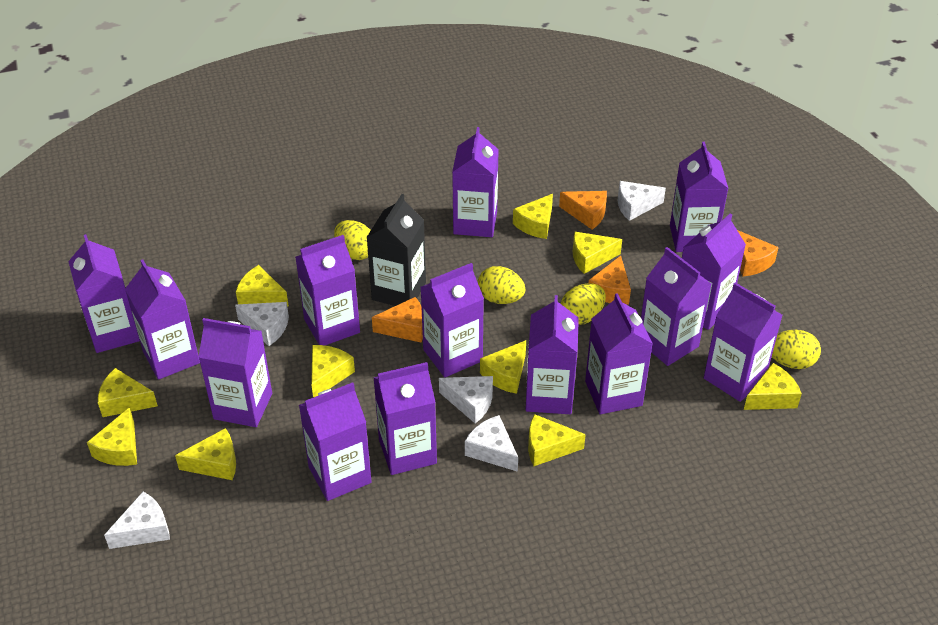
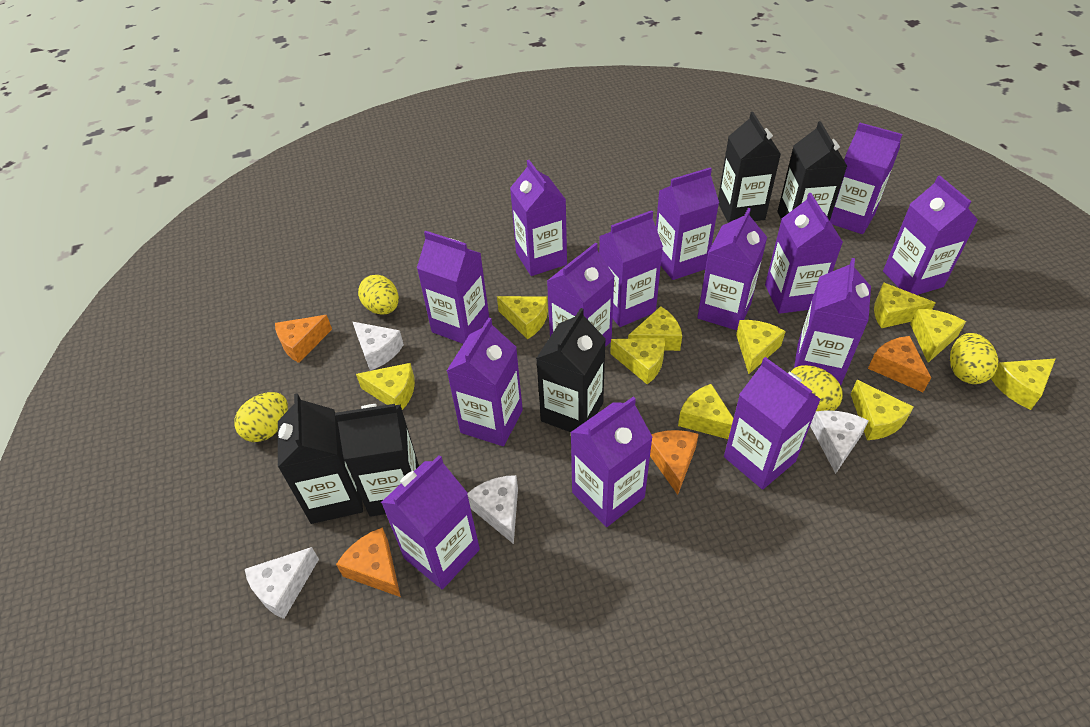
black carton: 1 -> 5
white cheese: 5 -> 4

